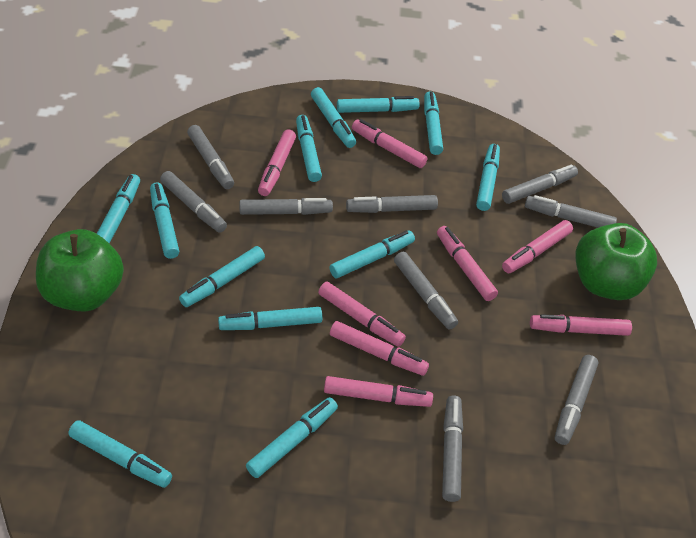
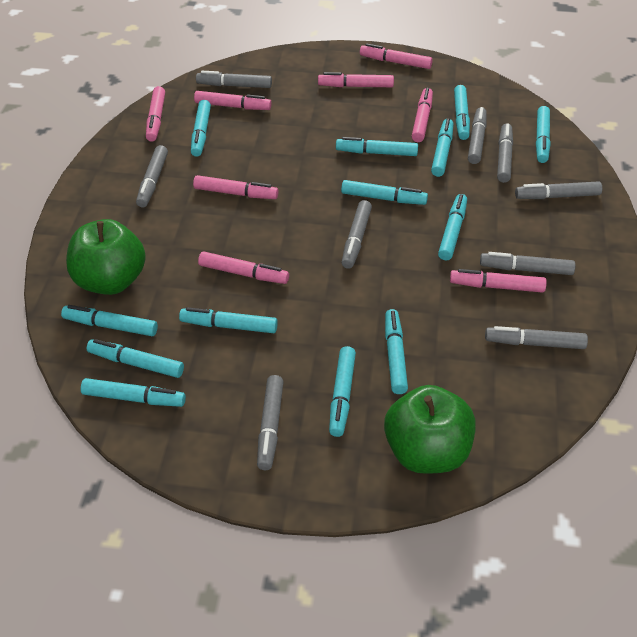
turquoise marker: 12 -> 13

